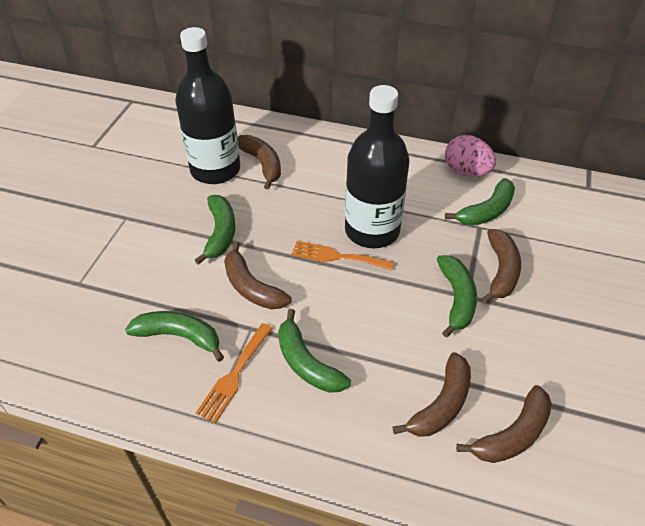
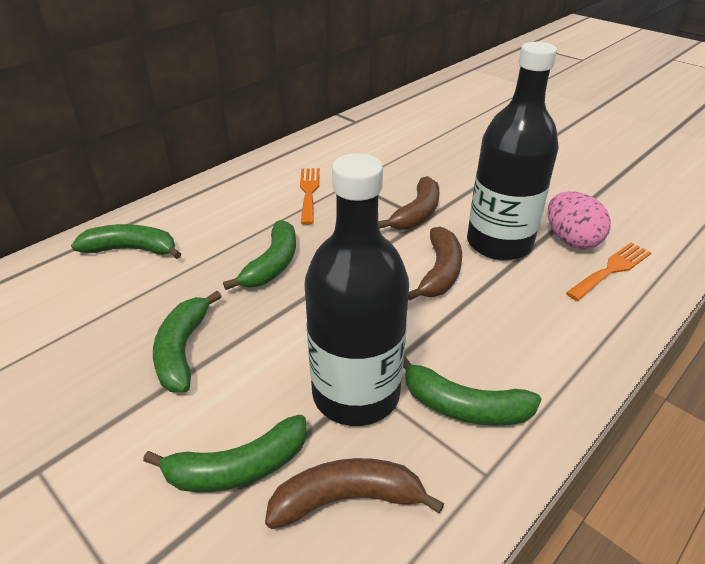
brown banana: 5 -> 3

